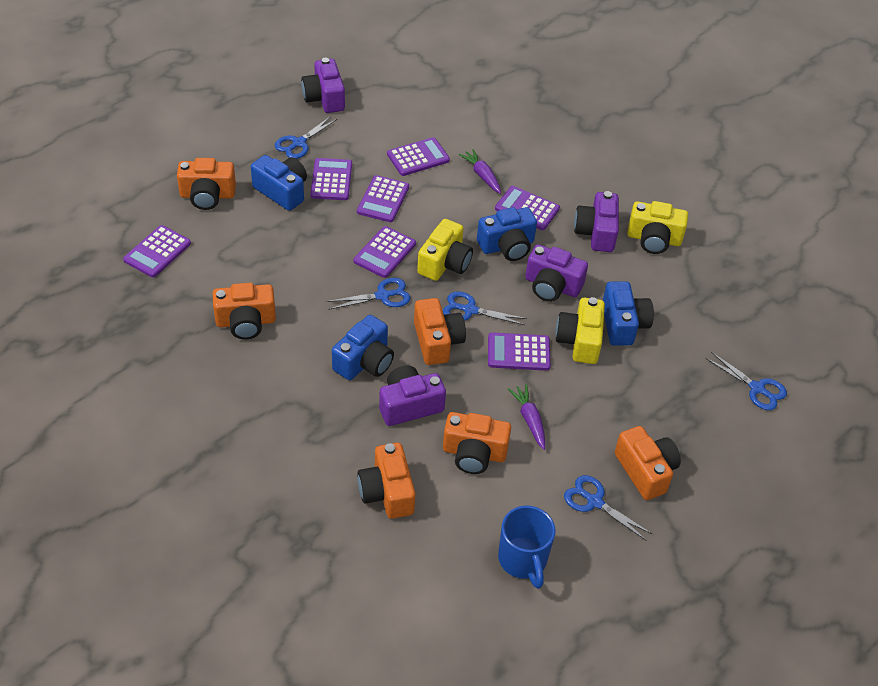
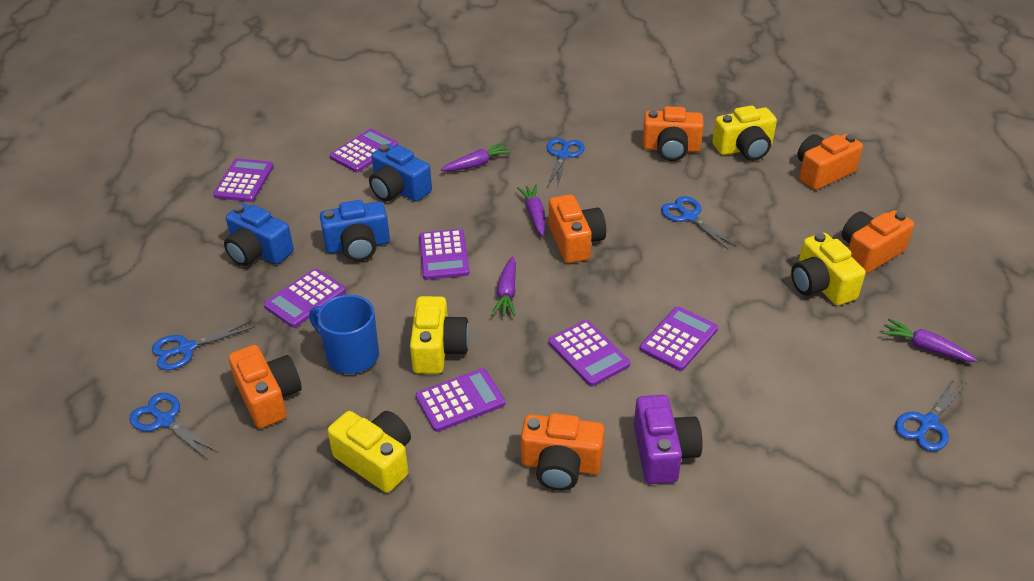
blue camera: 4 -> 3
purple camera: 4 -> 1
purple carrot: 2 -> 4
yellow camera: 3 -> 4

